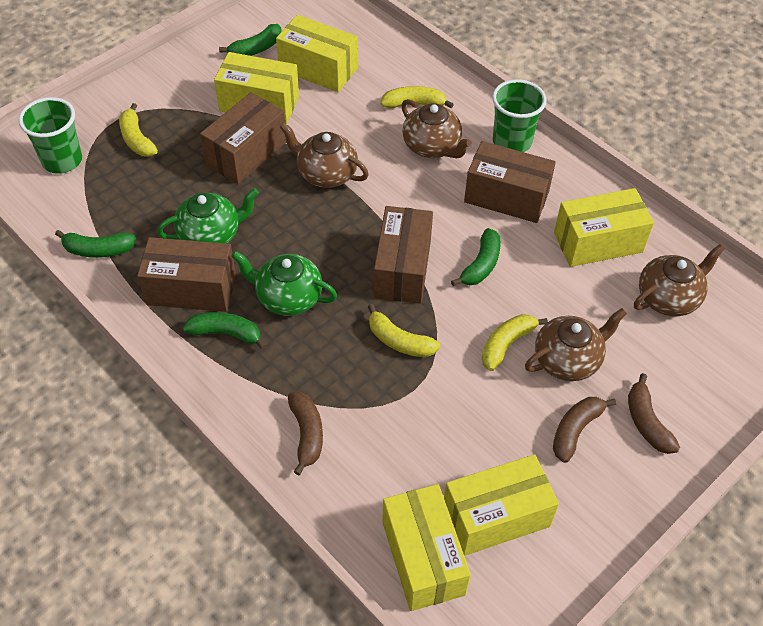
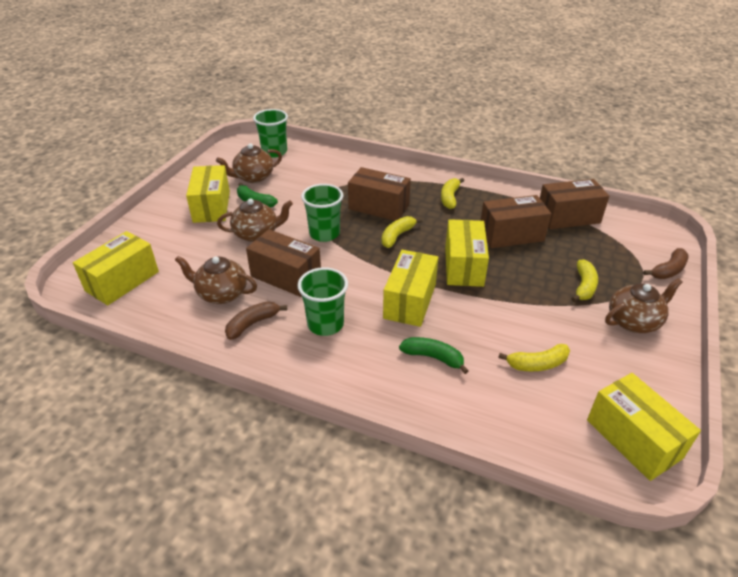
brown banana: 3 -> 2
green banana: 4 -> 2
green cup: 2 -> 3
green teapot: 2 -> 0

